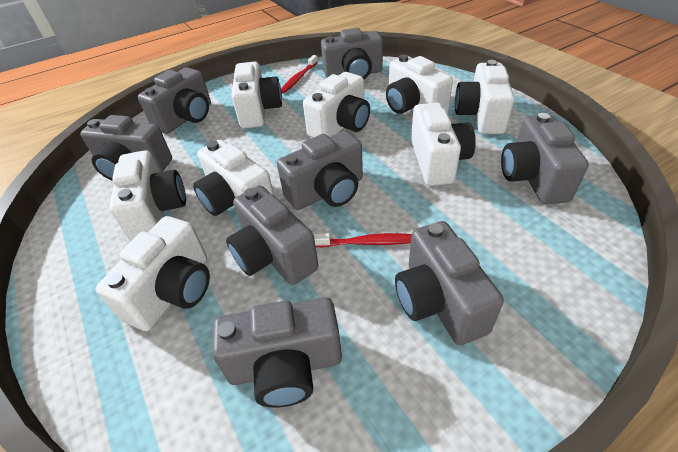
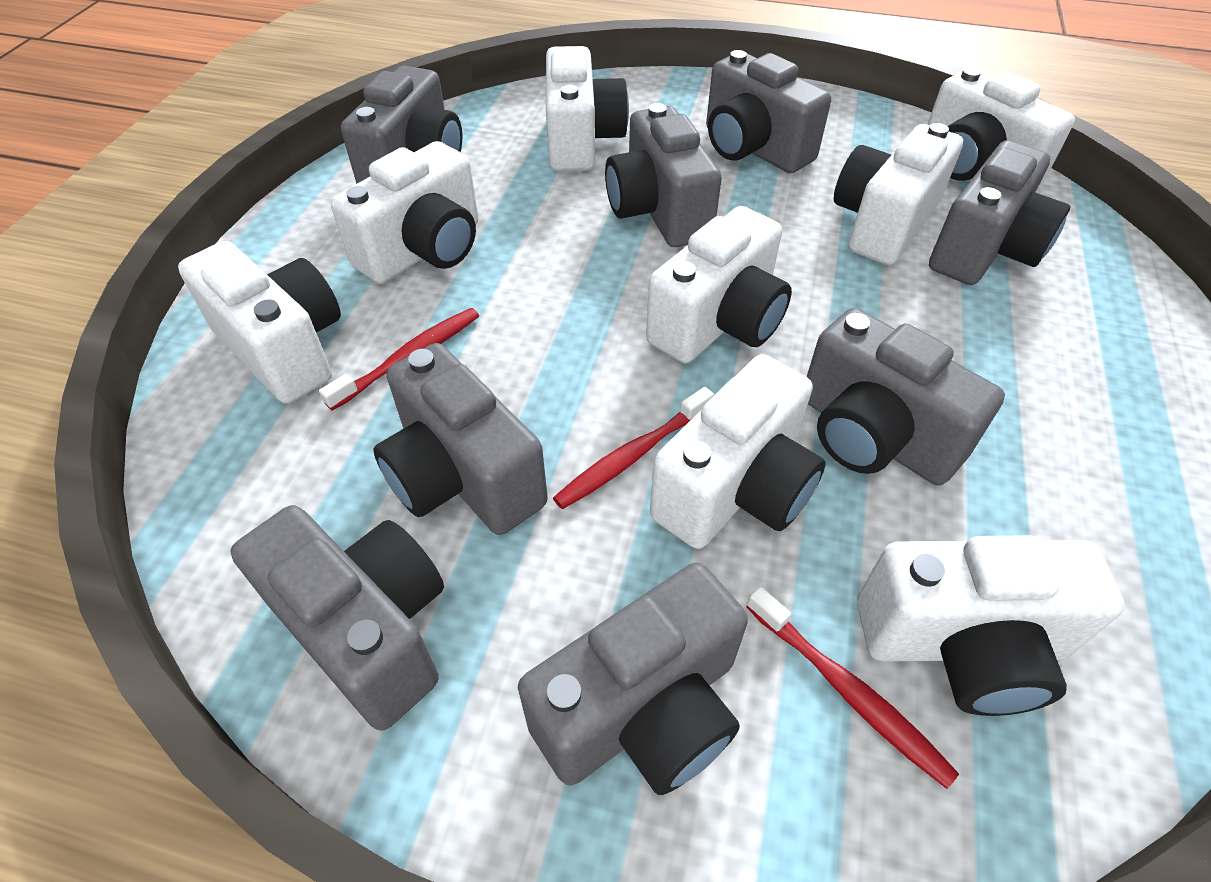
red toothbrush: 2 -> 3

